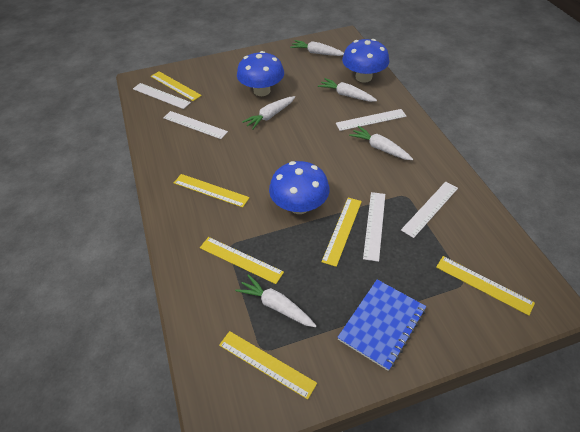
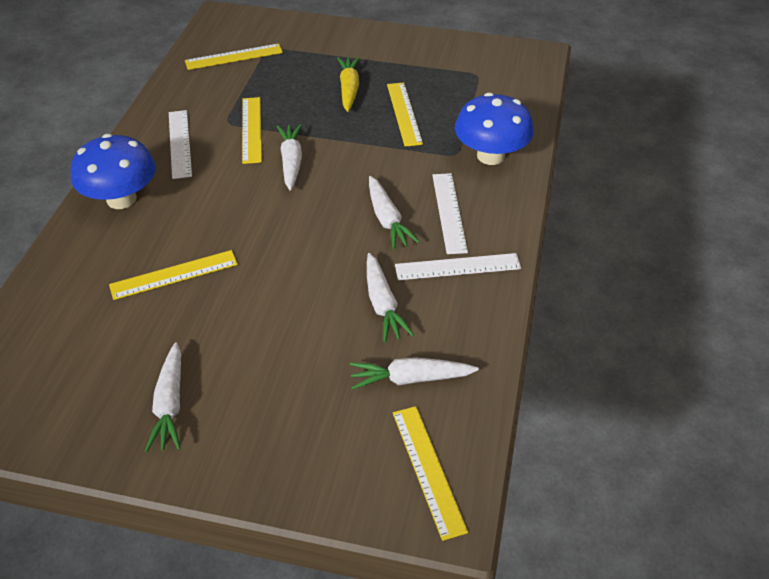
blue mushroom: 3 -> 2
blue notebook: 1 -> 0
white ruler: 5 -> 3
yellow carrot: 0 -> 1
yellow ruler: 6 -> 5

